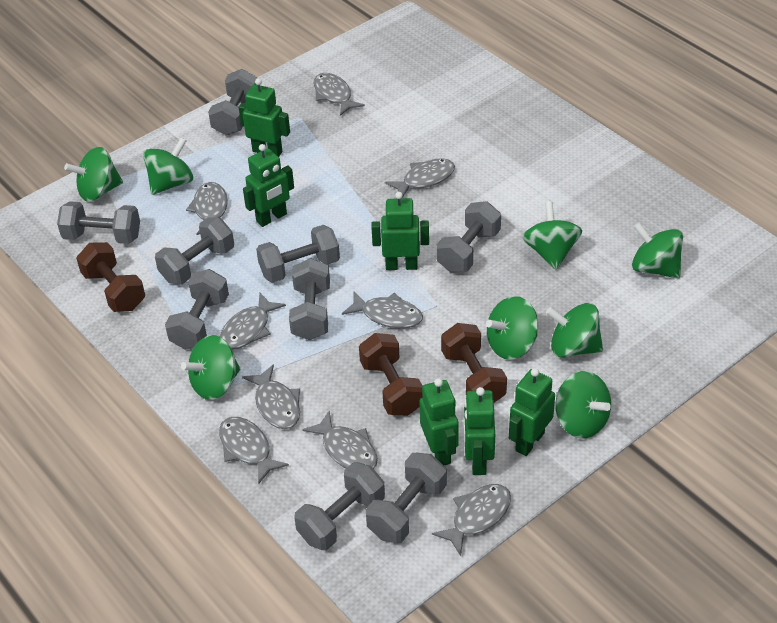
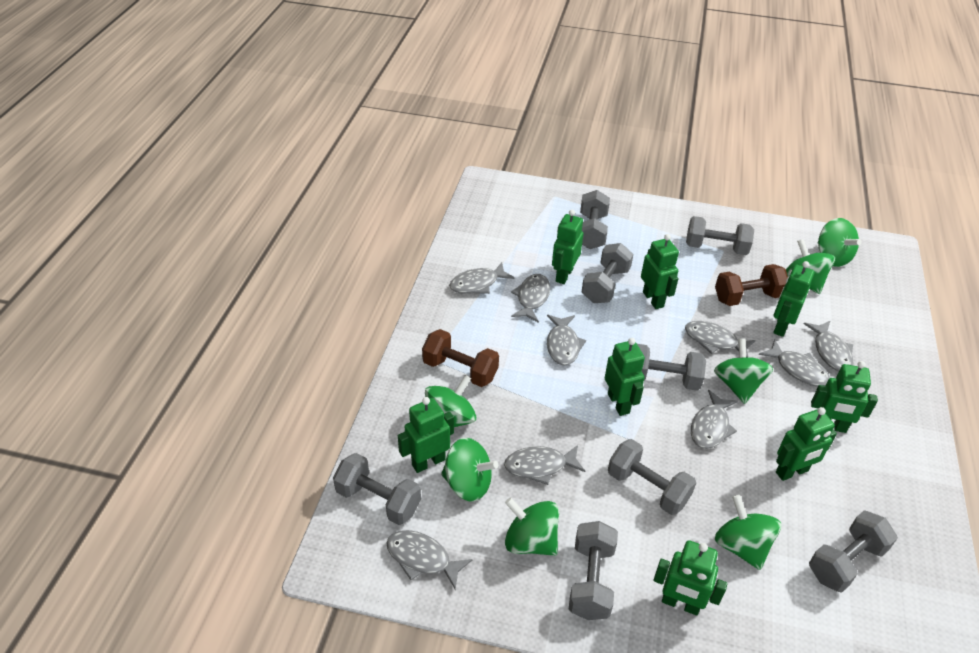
brown dumbbell: 3 -> 2
green robot: 6 -> 8
green spinning top: 8 -> 7
grey dumbbell: 9 -> 8

